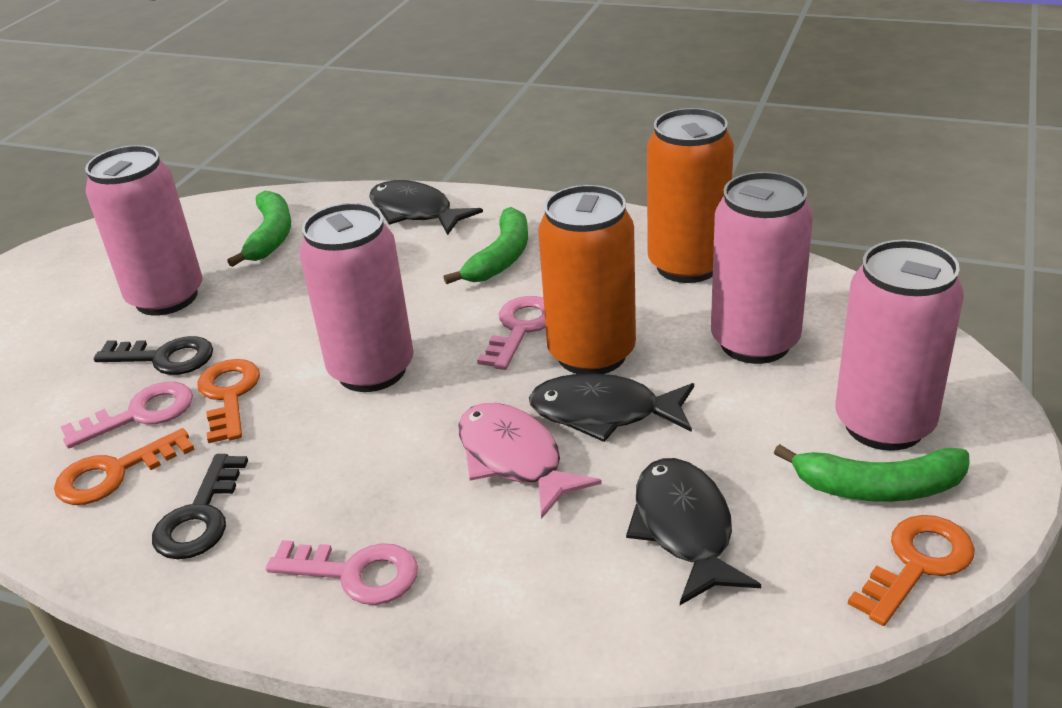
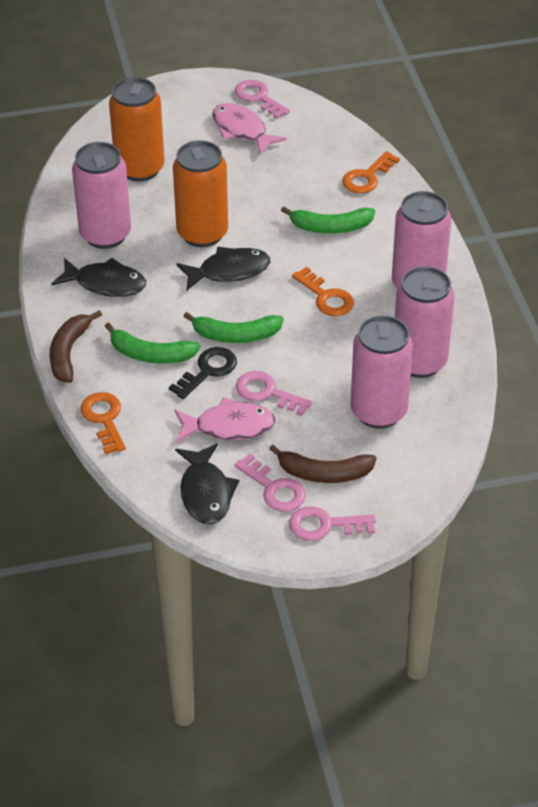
black key: 2 -> 1
brown banana: 0 -> 2
pink fish: 1 -> 2
pink key: 3 -> 4

